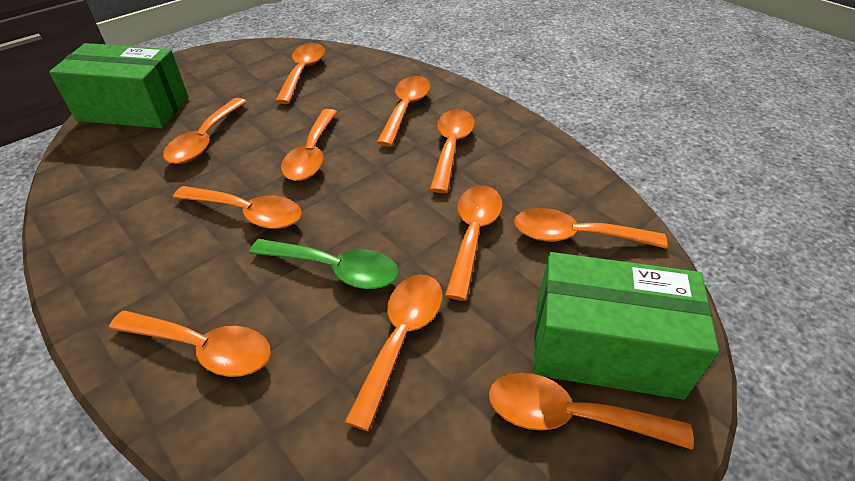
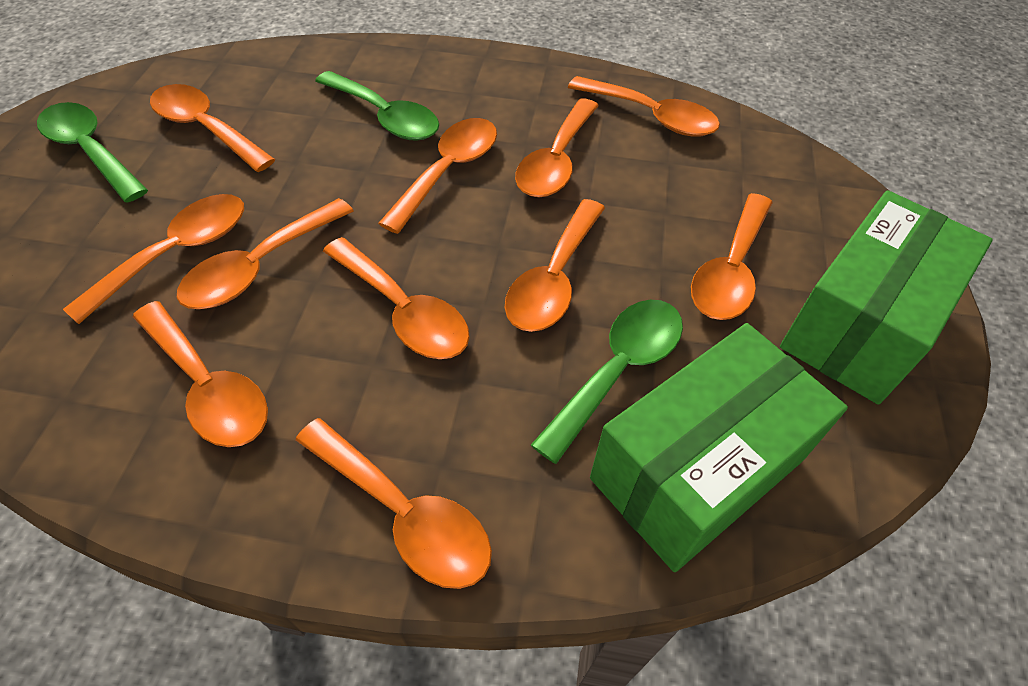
green spoon: 1 -> 3

